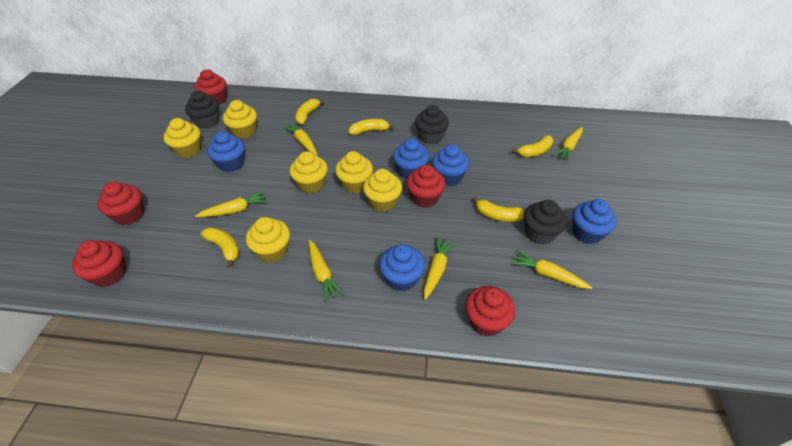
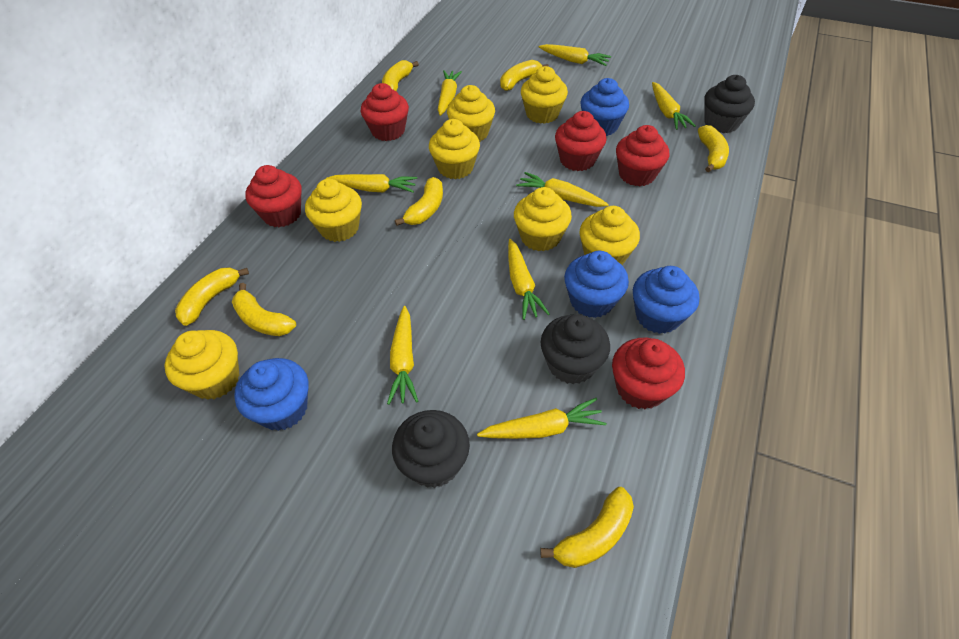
blue cupcake: 5 -> 4
yellow banana: 5 -> 7
yellow carrot: 6 -> 8
yellow cupcake: 6 -> 7

